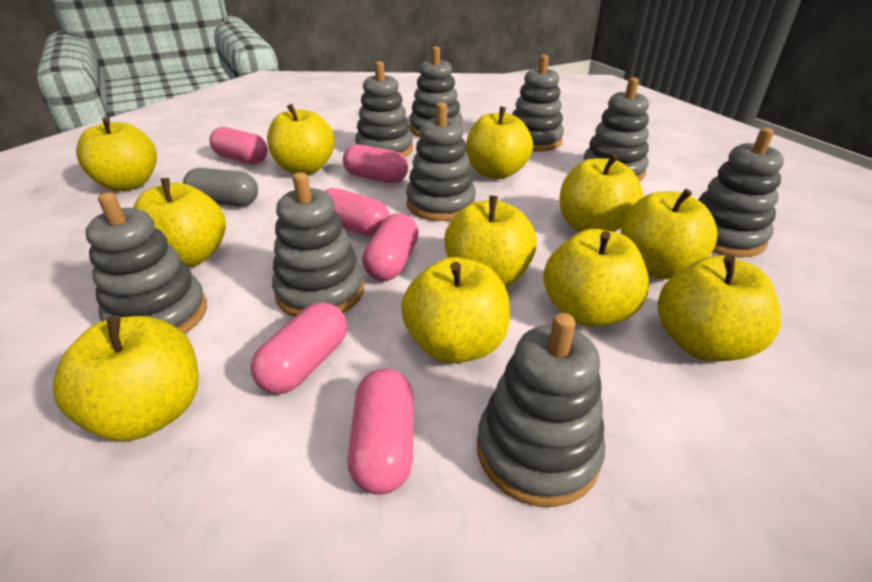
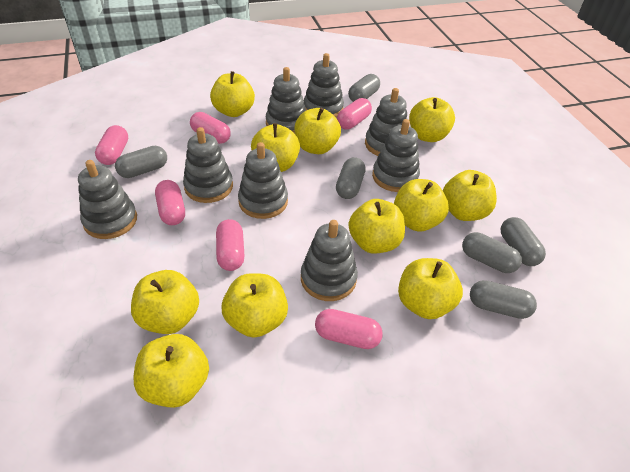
grey capsule: 1 -> 6
grey stacking toy: 9 -> 8

